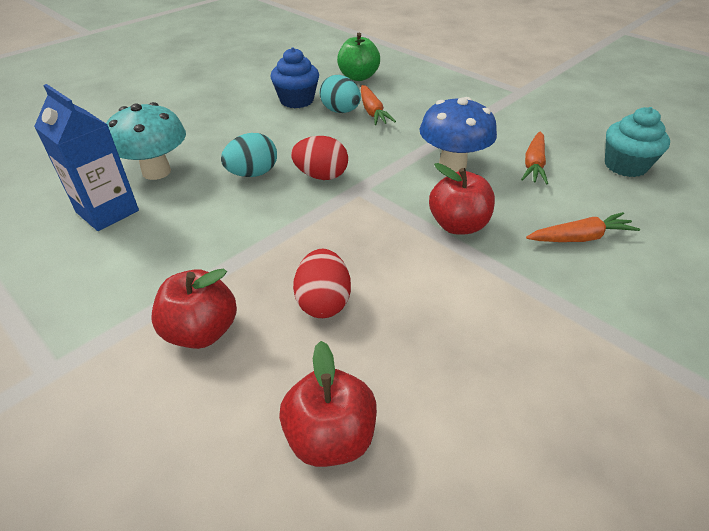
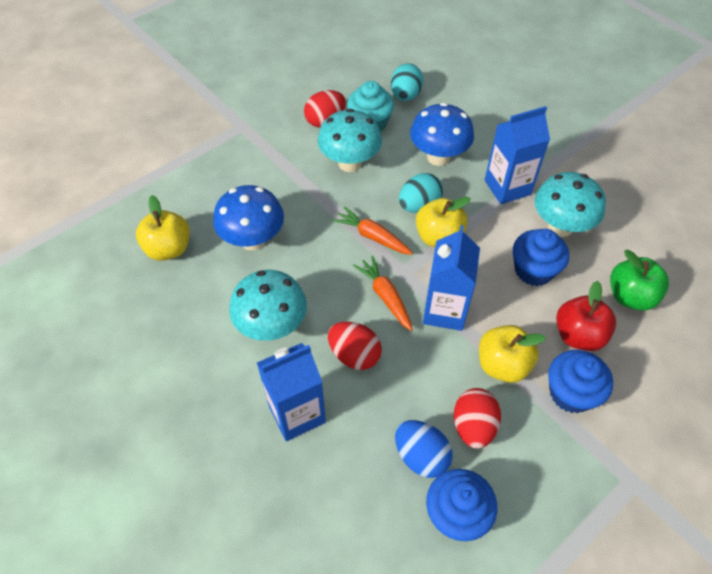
blue carton: 1 -> 3
blue cupcake: 1 -> 3
blue egg: 0 -> 1
blue mushroom: 1 -> 2
orange carrot: 3 -> 2
red apple: 3 -> 1
red egg: 2 -> 3
turquoise mushroom: 1 -> 3
yellow apple: 0 -> 3

